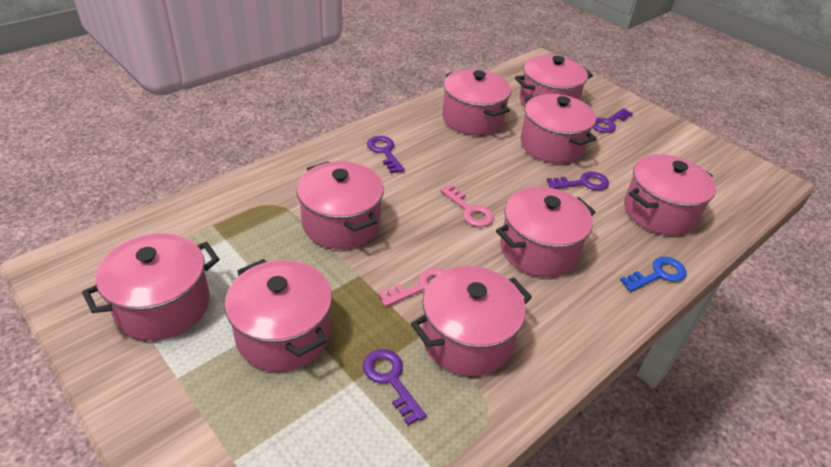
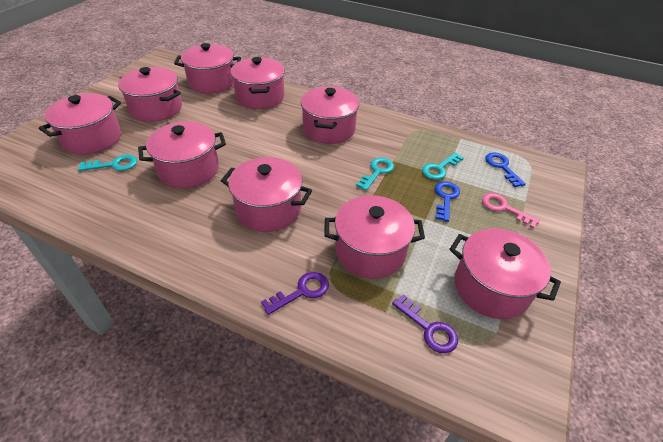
blue key: 1 -> 2
pink key: 2 -> 1
purple key: 4 -> 2
turquoise key: 0 -> 3

